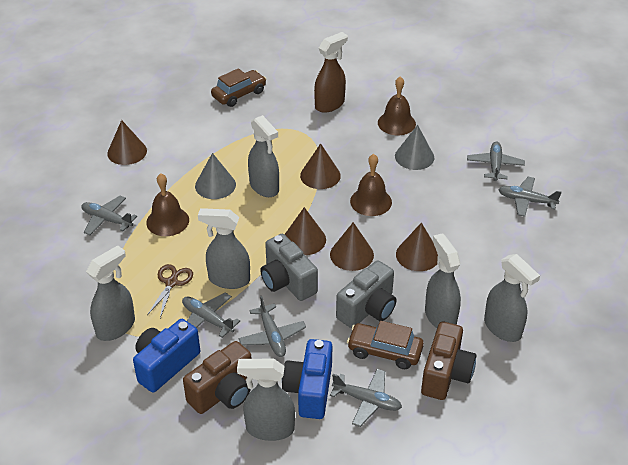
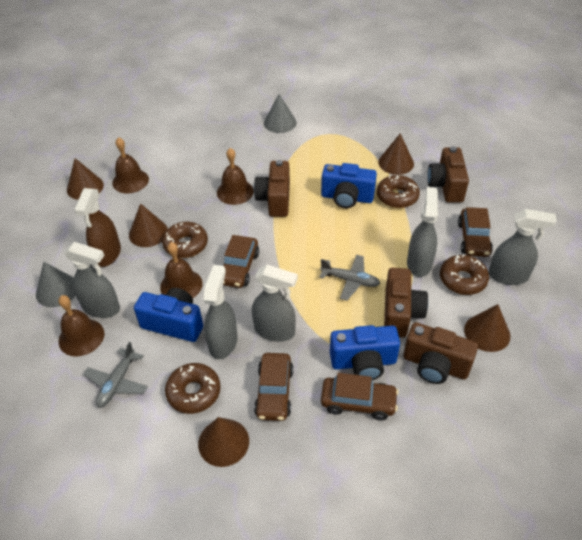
blue camera: 2 -> 3
brown bell: 3 -> 4
brown camera: 2 -> 4
brown car: 2 -> 4
brown donut: 0 -> 4
brown scissors: 1 -> 0
grey camera: 2 -> 0
grey plane: 6 -> 2
grey spray bottle: 6 -> 5

